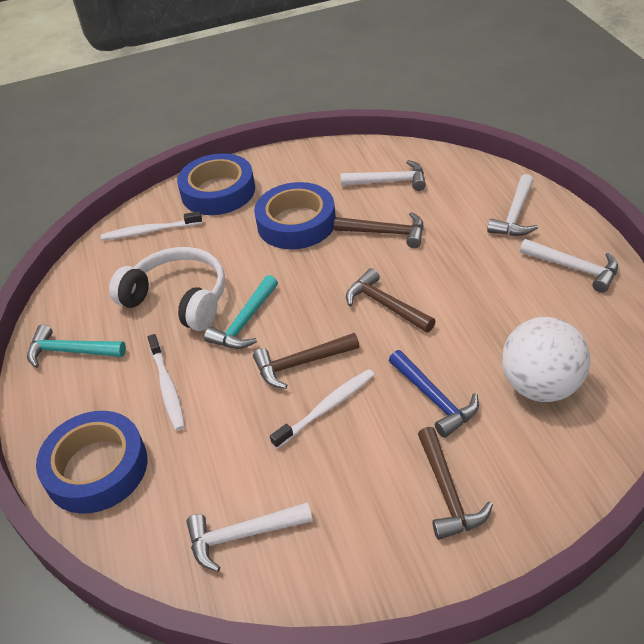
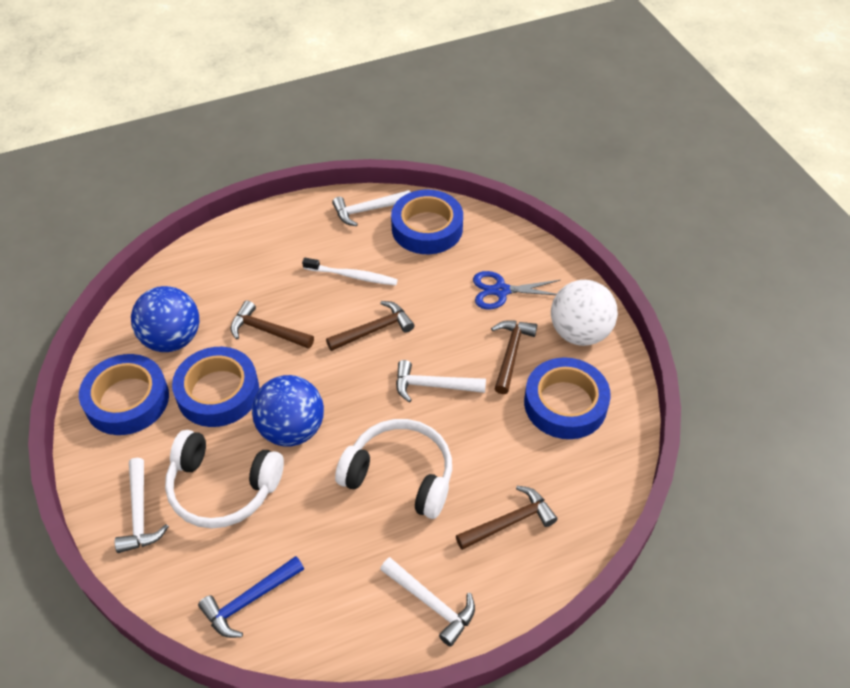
blue ball: 0 -> 2
blue scissors: 0 -> 1
blue tape: 3 -> 4
turquoise hammer: 2 -> 0
white headphones: 1 -> 2
white toothbrush: 3 -> 1

